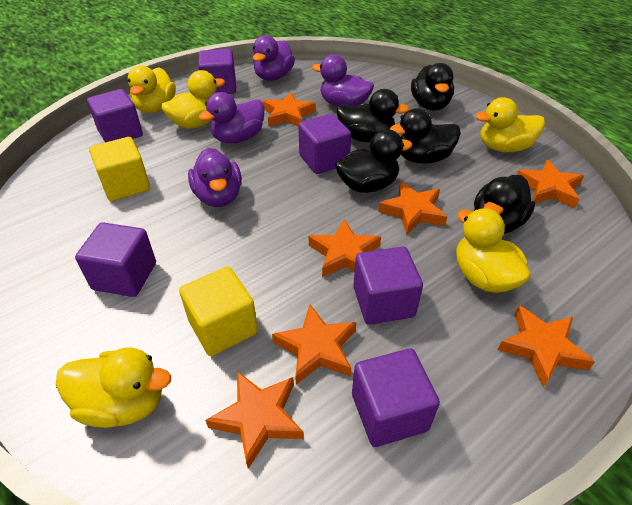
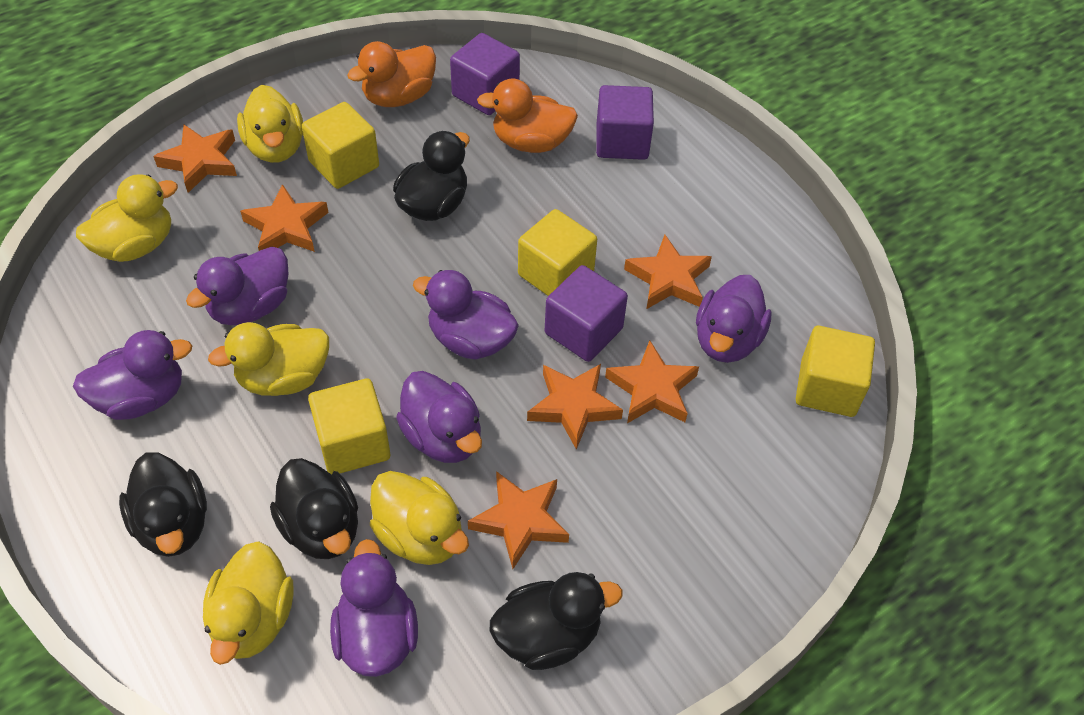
black duck: 5 -> 4
orange duck: 0 -> 2
orange star: 7 -> 6
purple cube: 6 -> 3
purple duck: 4 -> 6
yellow cube: 2 -> 4

